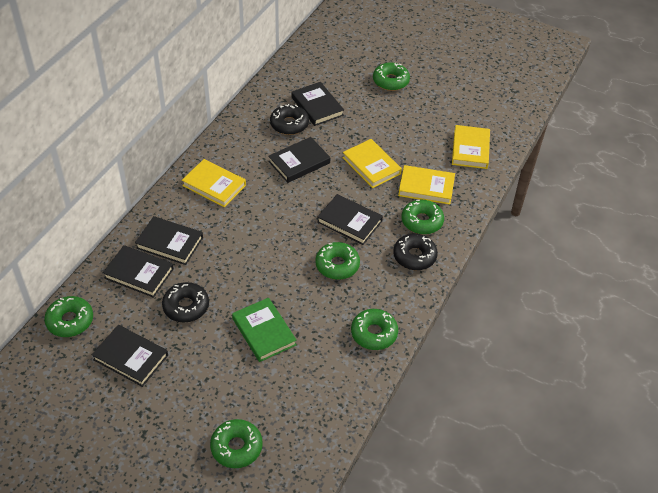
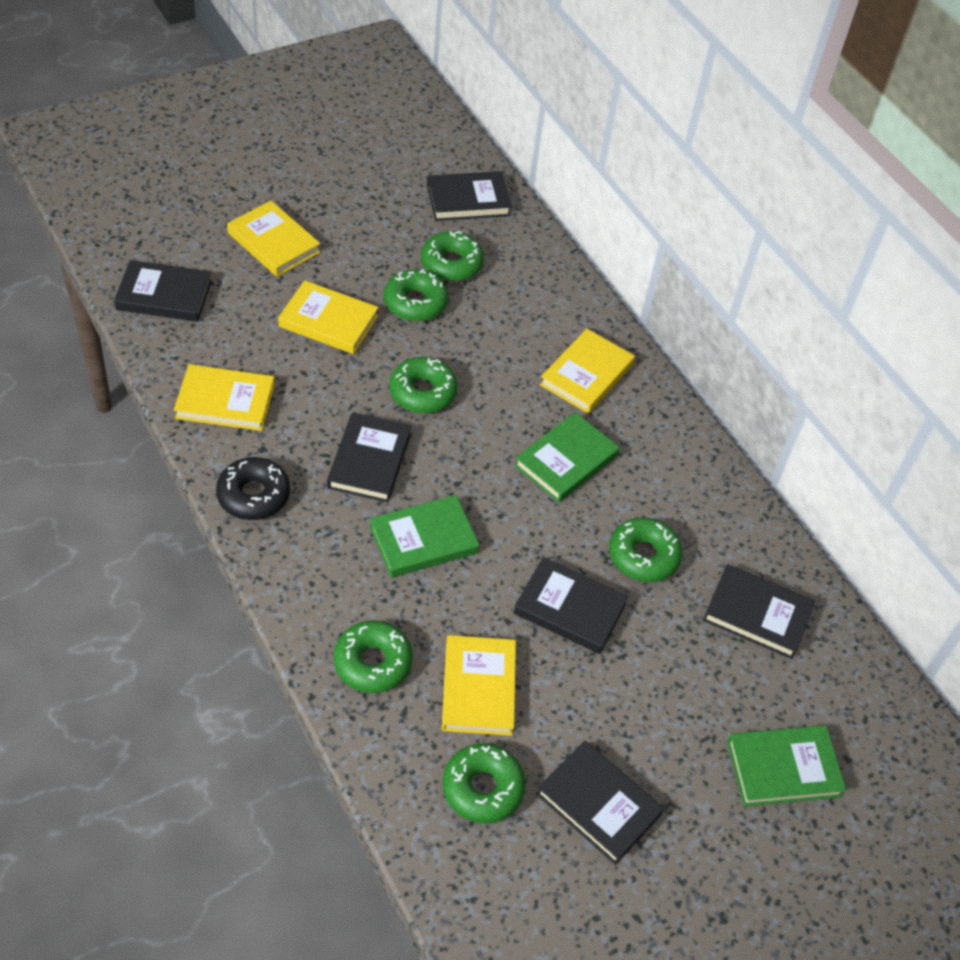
black donut: 3 -> 1
green book: 1 -> 3
yellow book: 4 -> 5

